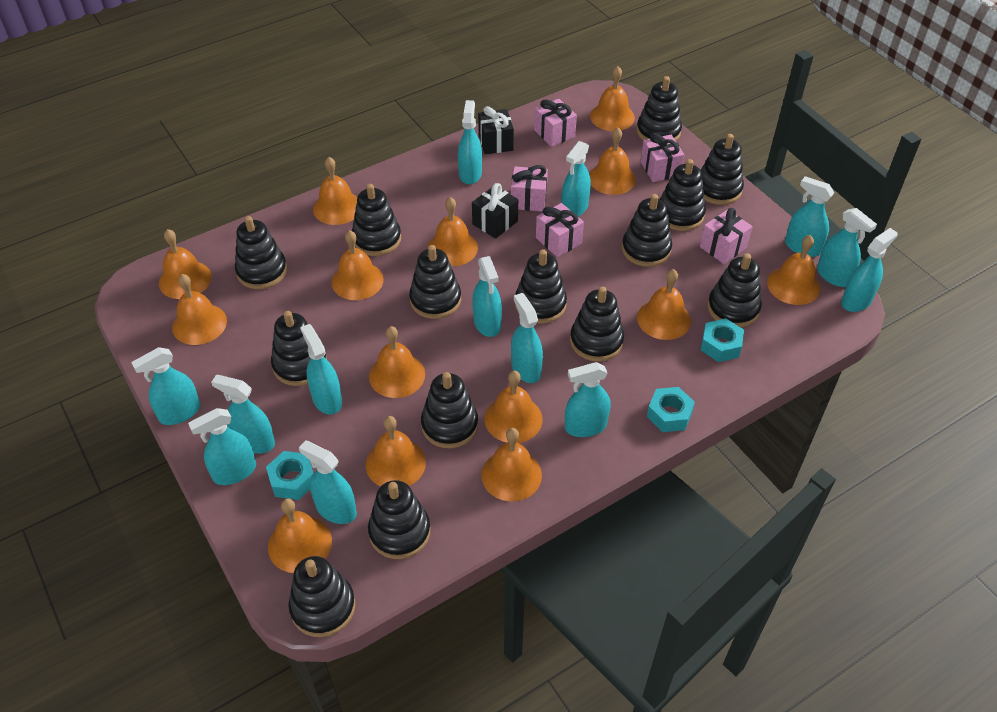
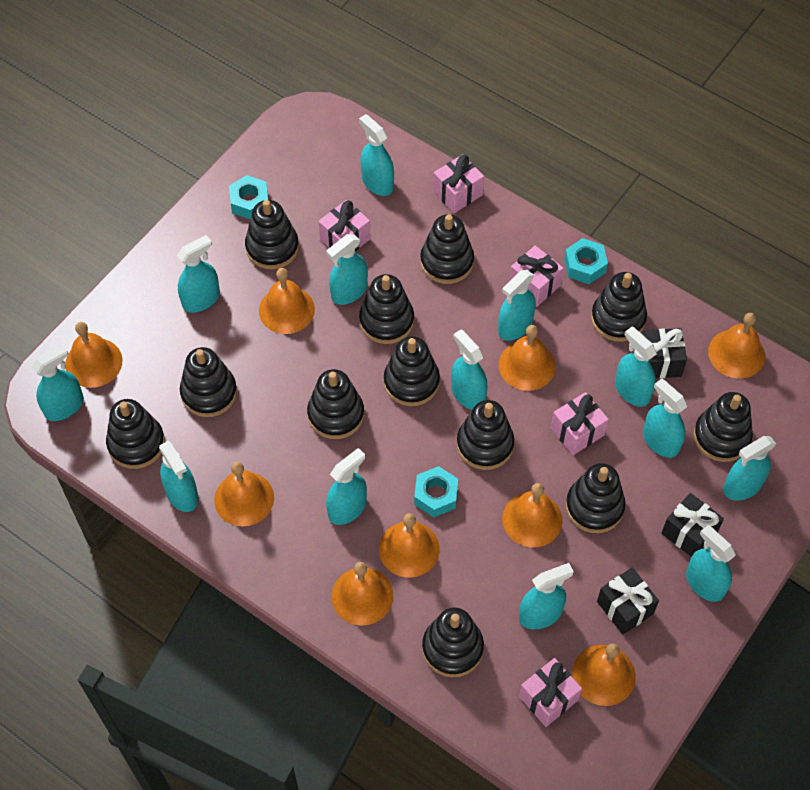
black gift: 2 -> 3
black stacking toy: 14 -> 12
orange bell: 14 -> 9

